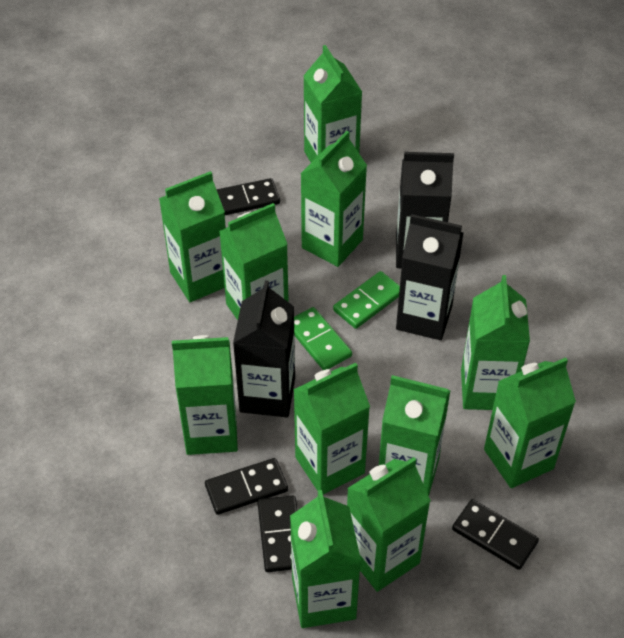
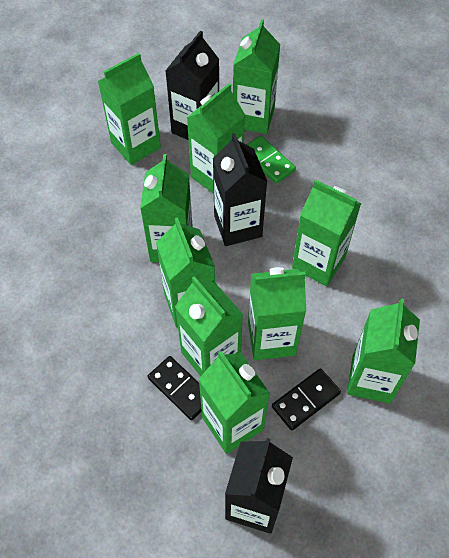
black domino: 4 -> 2
green carton: 11 -> 10
green domino: 2 -> 1

